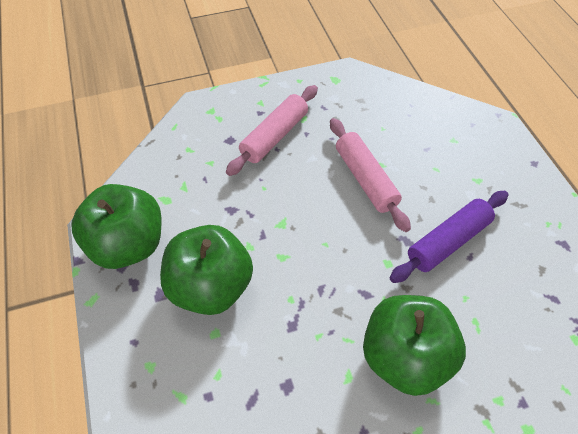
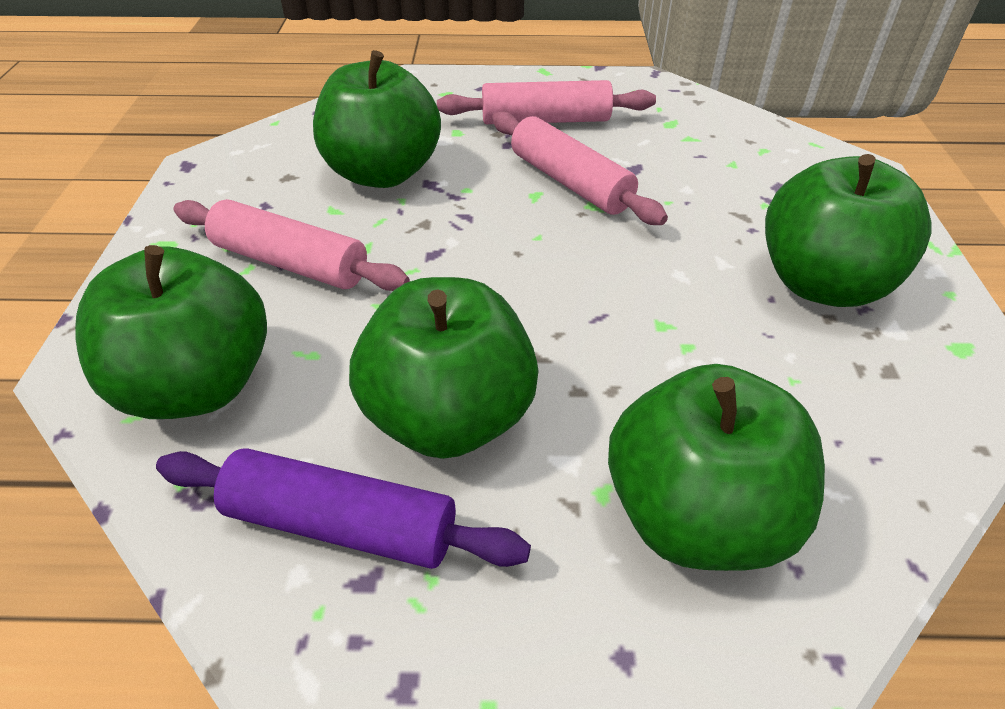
green apple: 3 -> 5
pink rolling pin: 2 -> 3

